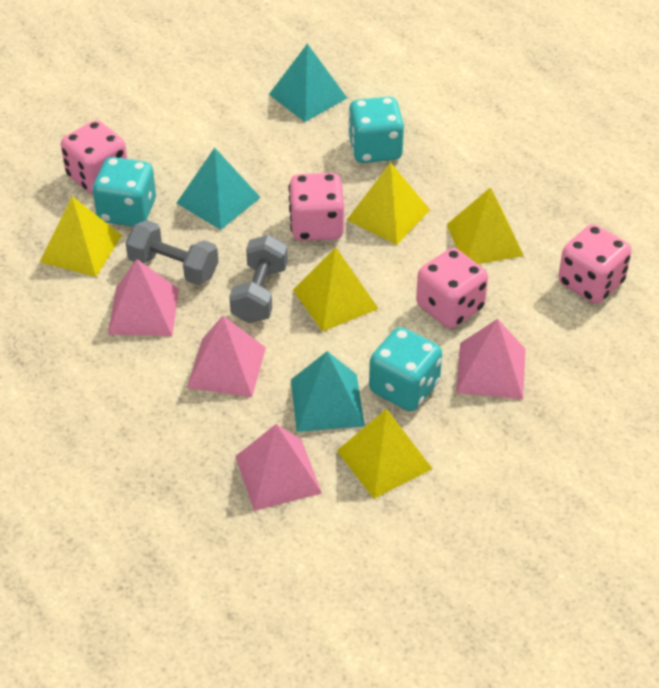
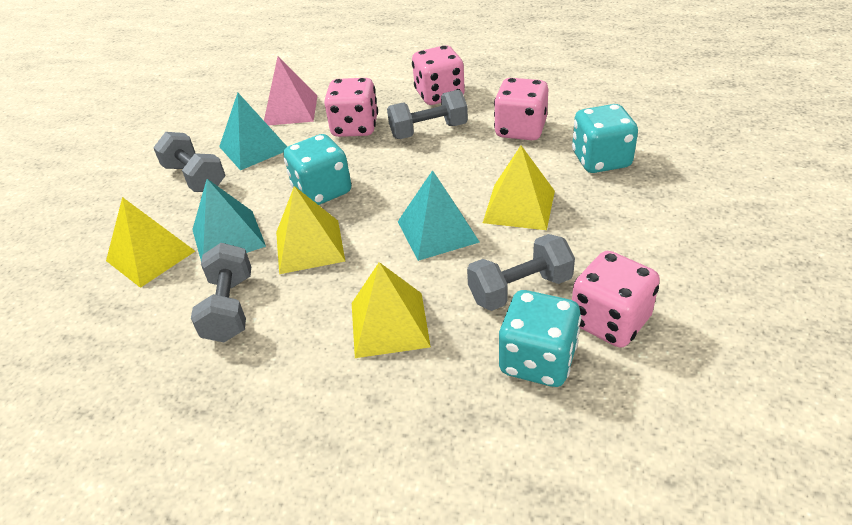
grey dumbbell: 2 -> 4
pink pyramid: 4 -> 1
yellow pyramid: 5 -> 4

